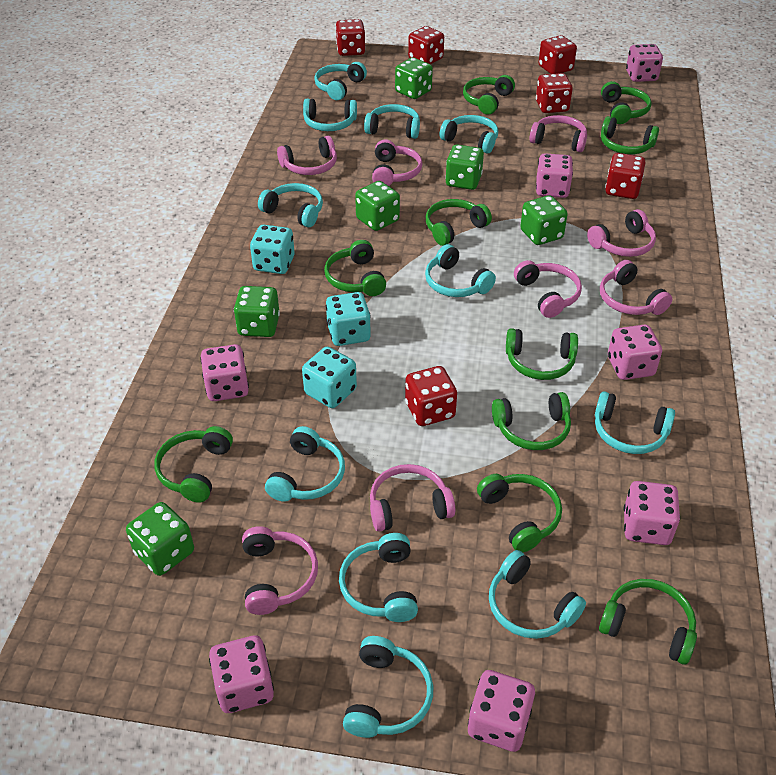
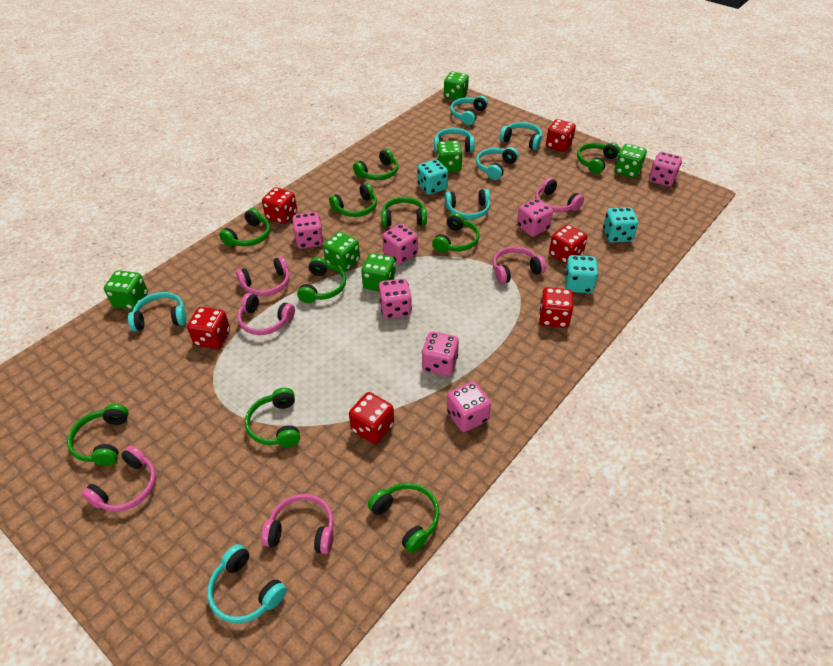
pink headphones: 8 -> 6
turquoise headphones: 11 -> 7

